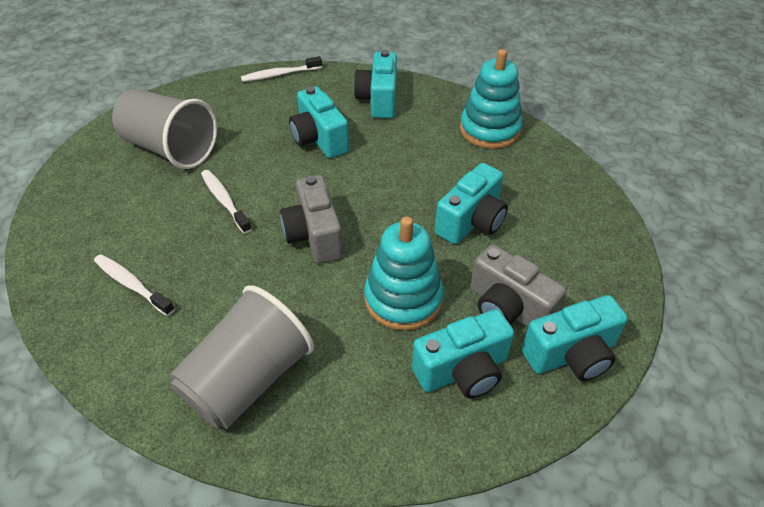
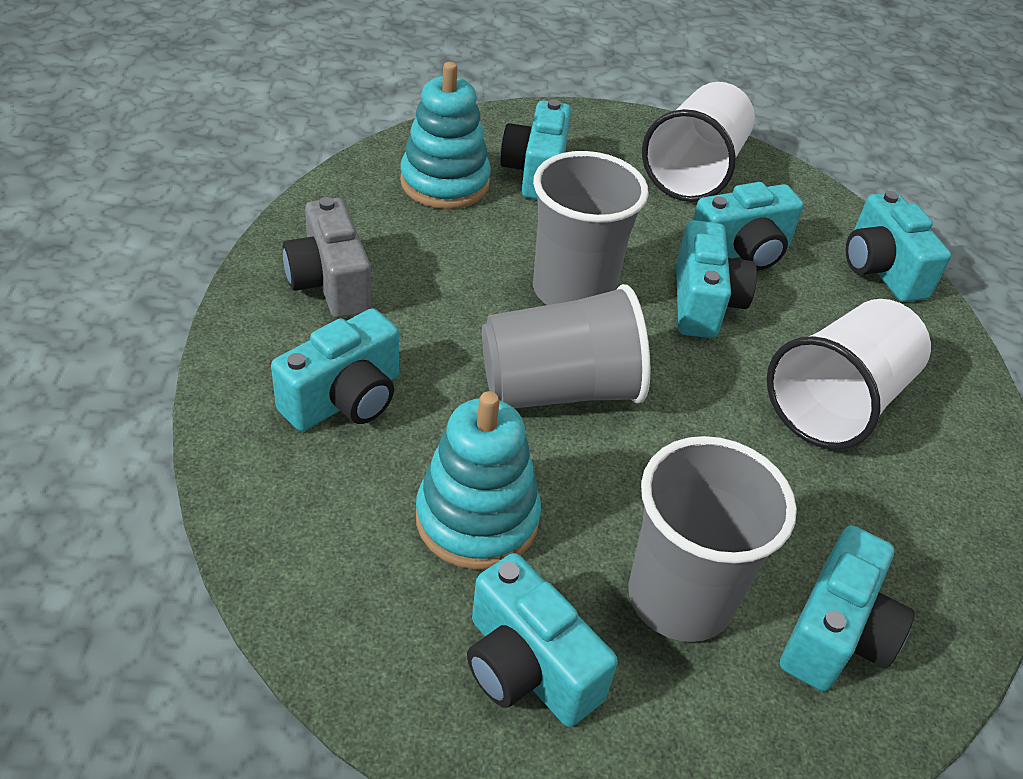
grey camera: 2 -> 1
grey cup: 2 -> 3
turquoise camera: 5 -> 7
white cup: 0 -> 2
white toothbrush: 3 -> 0

